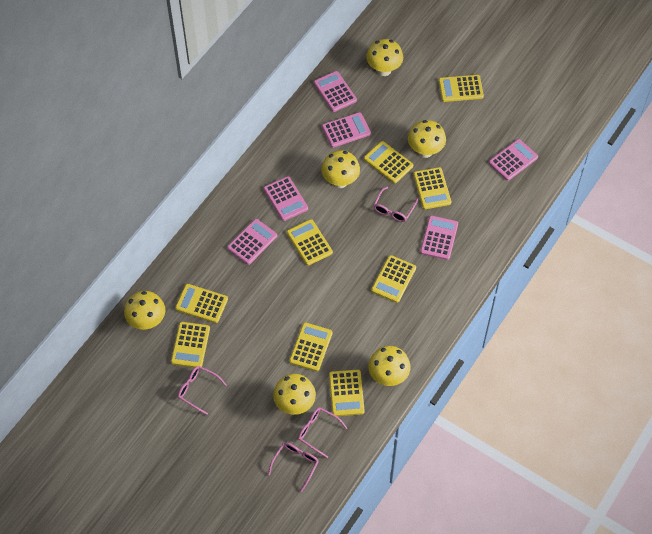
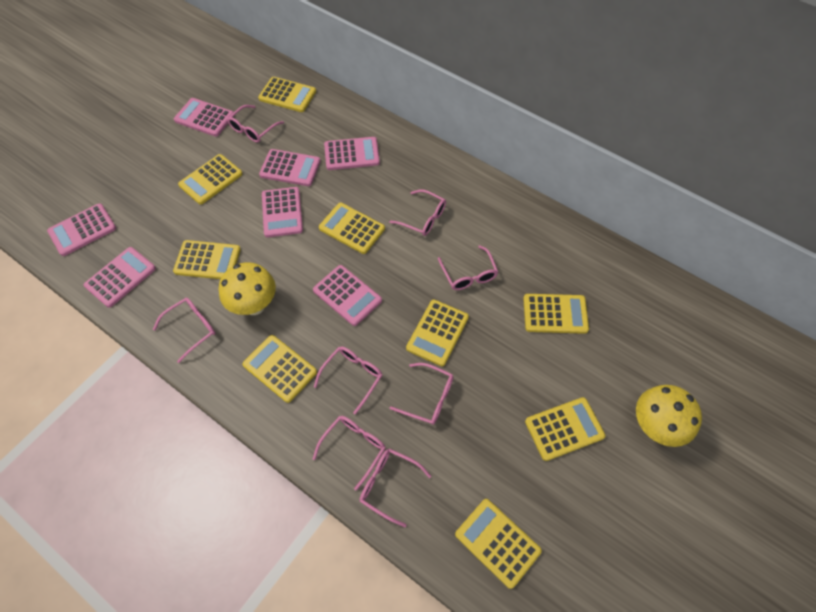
pink calculator: 6 -> 7
pink glasses: 4 -> 8
yellow mushroom: 6 -> 2

